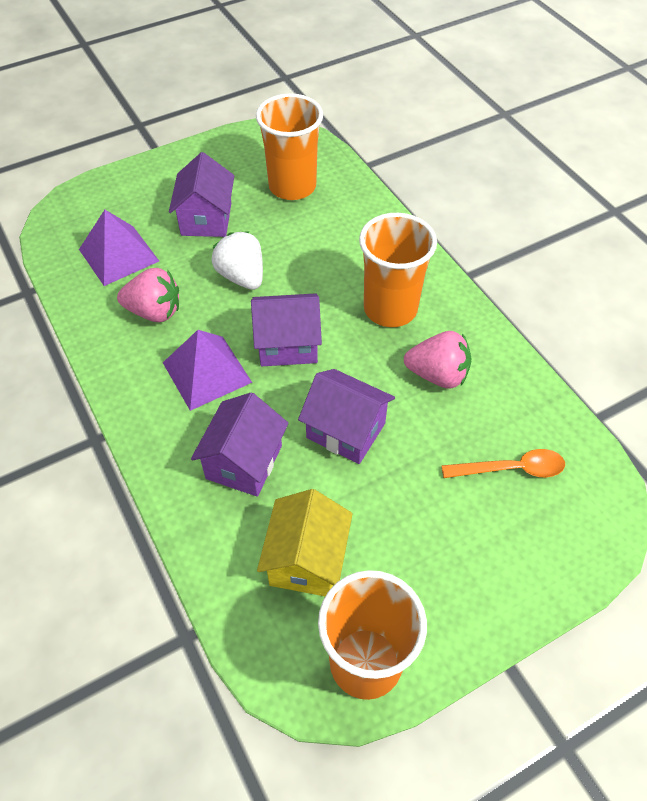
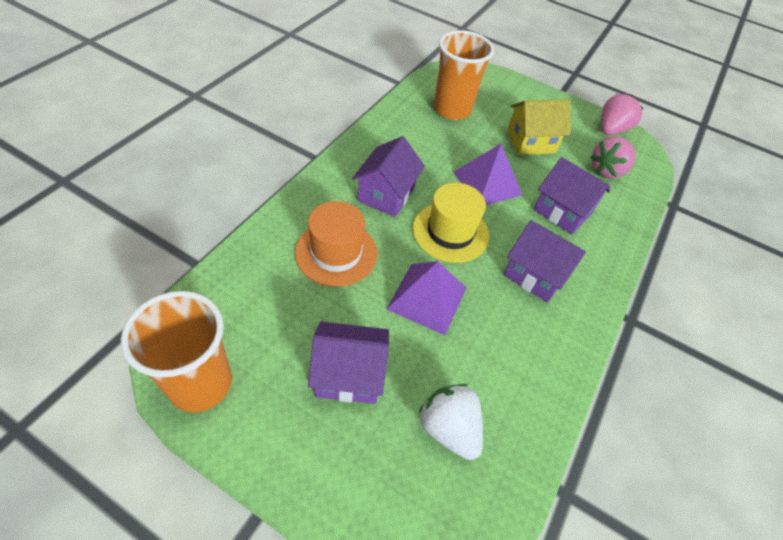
orange cup: 3 -> 2
orange hat: 0 -> 1
orange spoon: 1 -> 0
yellow hat: 0 -> 1

